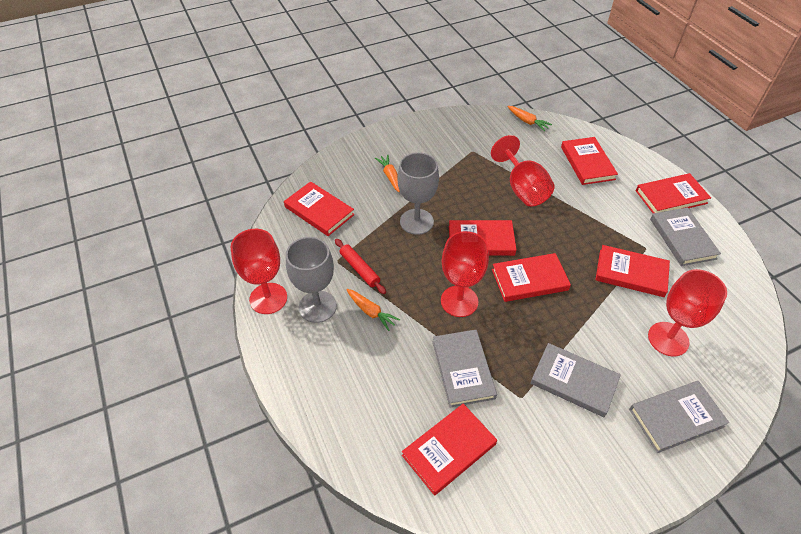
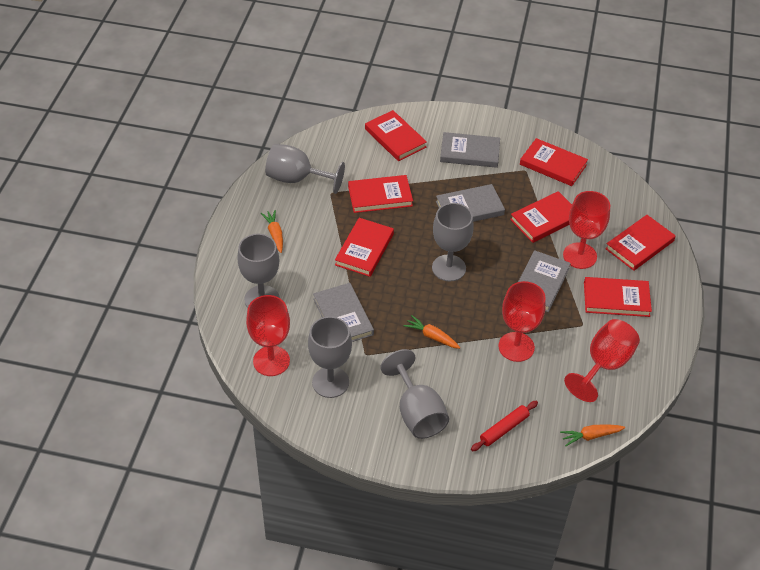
grey goblet: 2 -> 5

